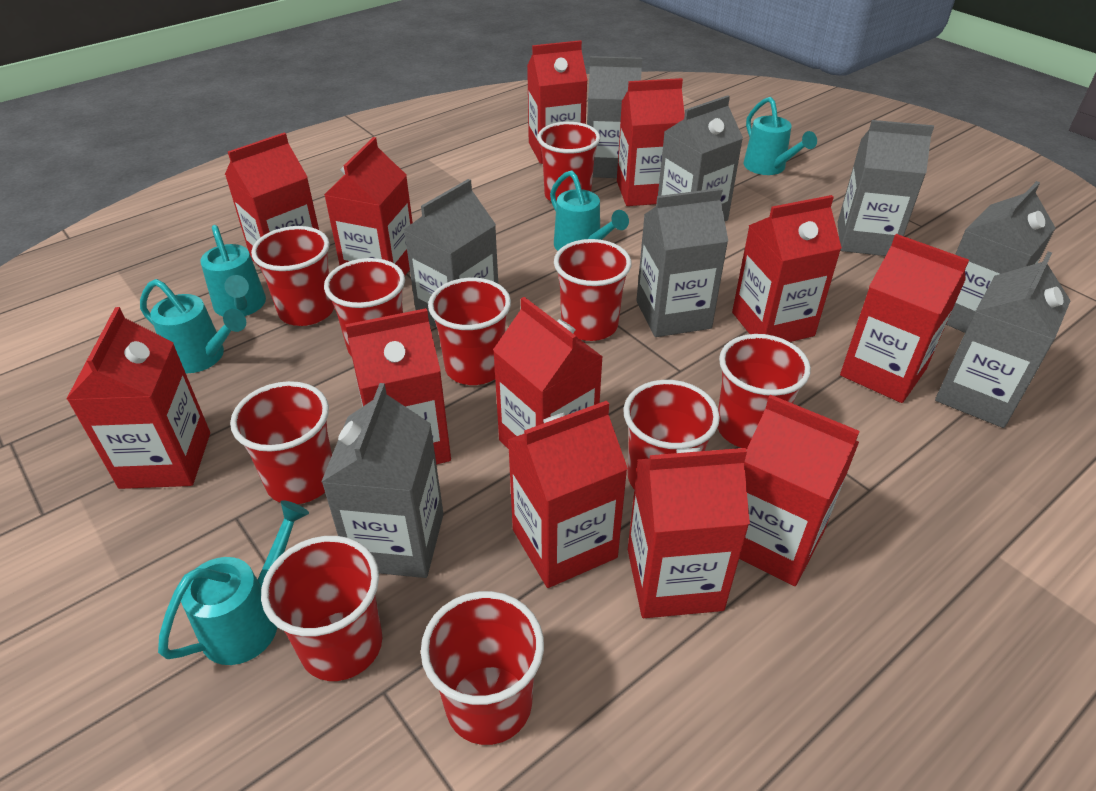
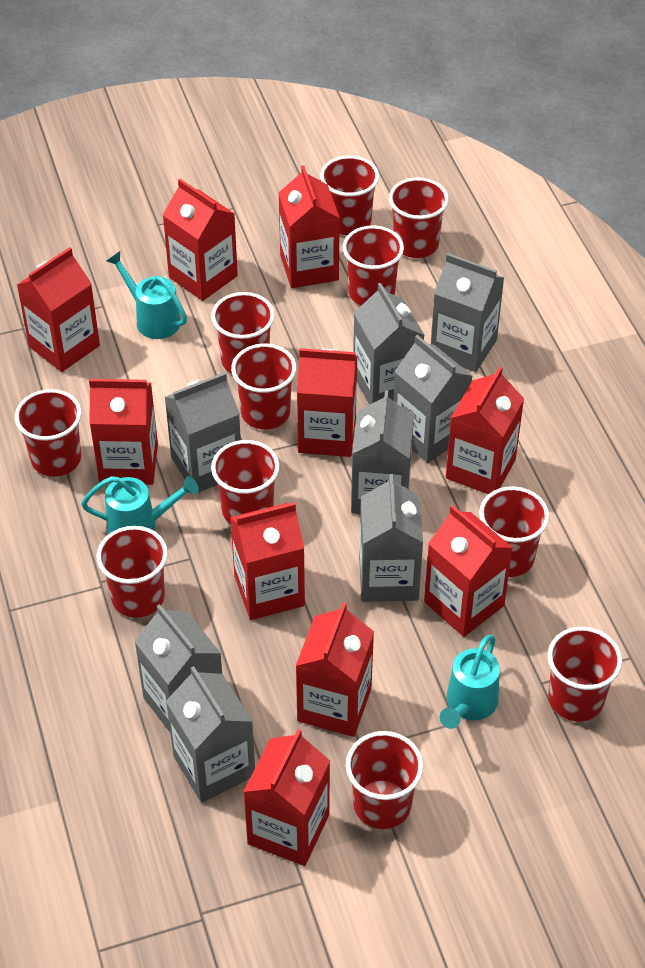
red carton: 12 -> 10
red cup: 10 -> 11
turquoise watering can: 5 -> 3

